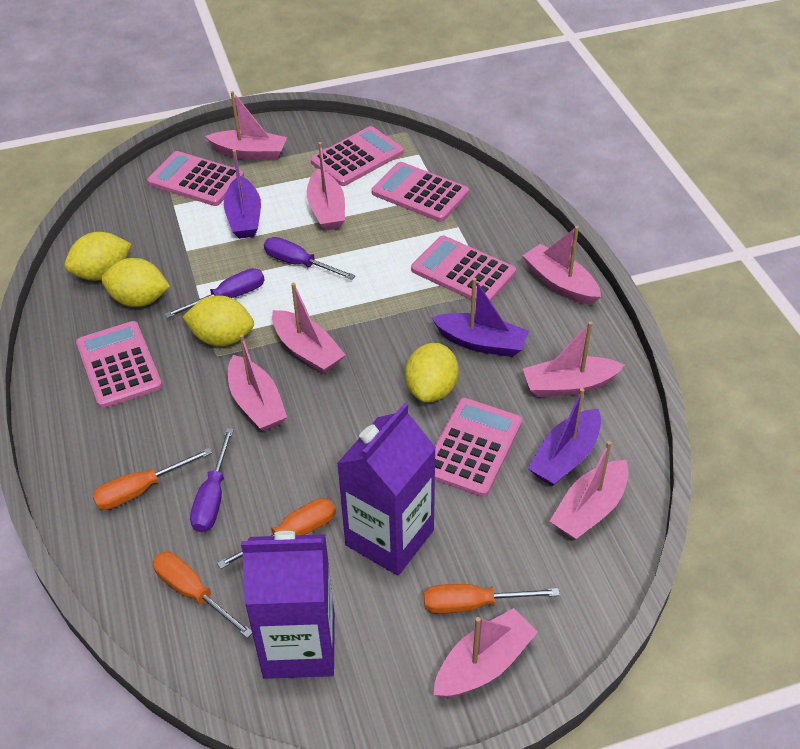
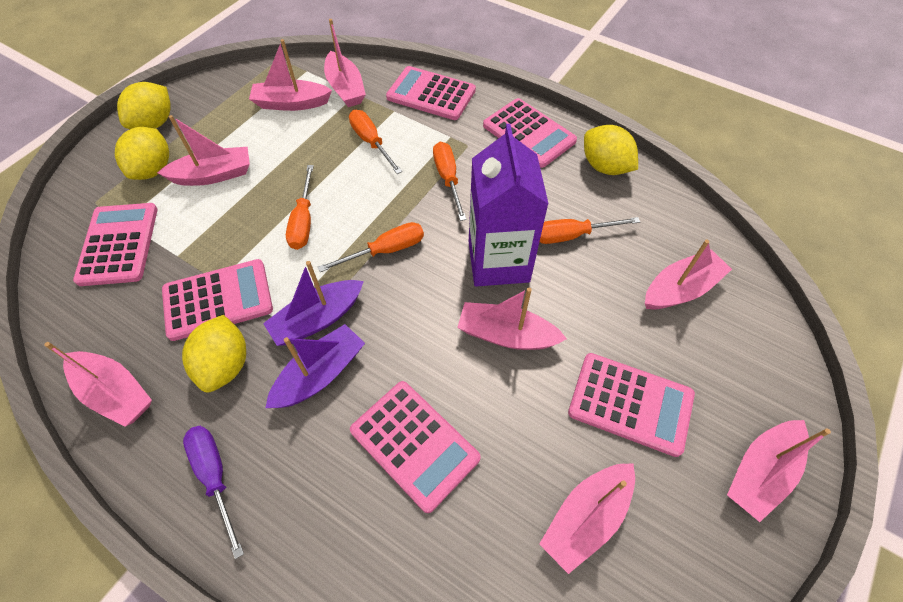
orange screwdriver: 4 -> 5
purple boat: 3 -> 2
purple carton: 2 -> 1
purple screwdriver: 3 -> 1

